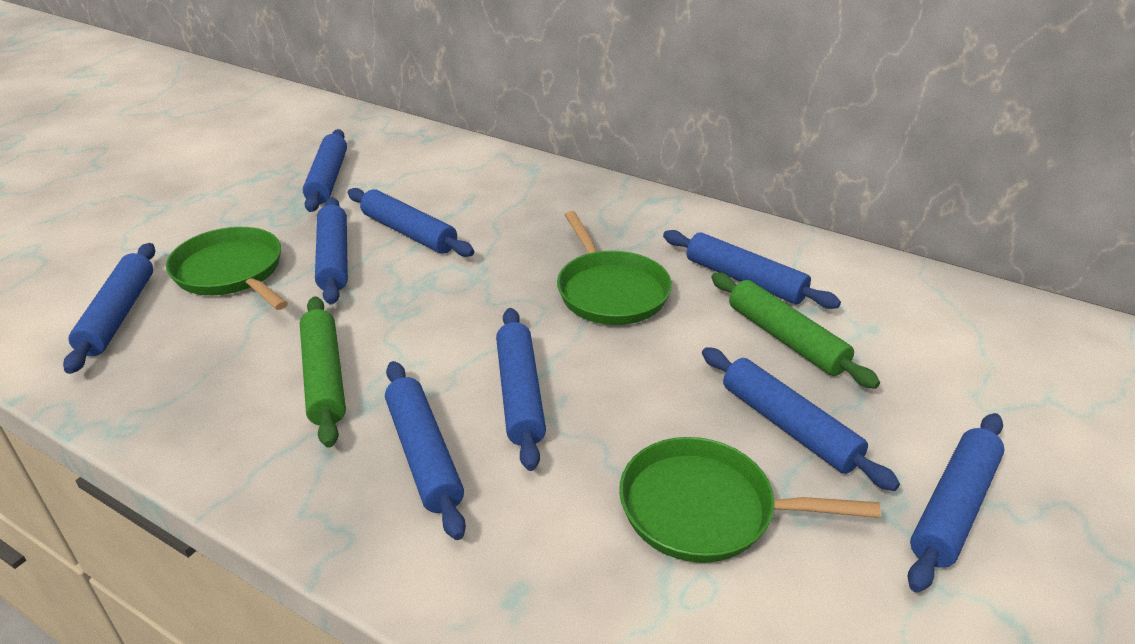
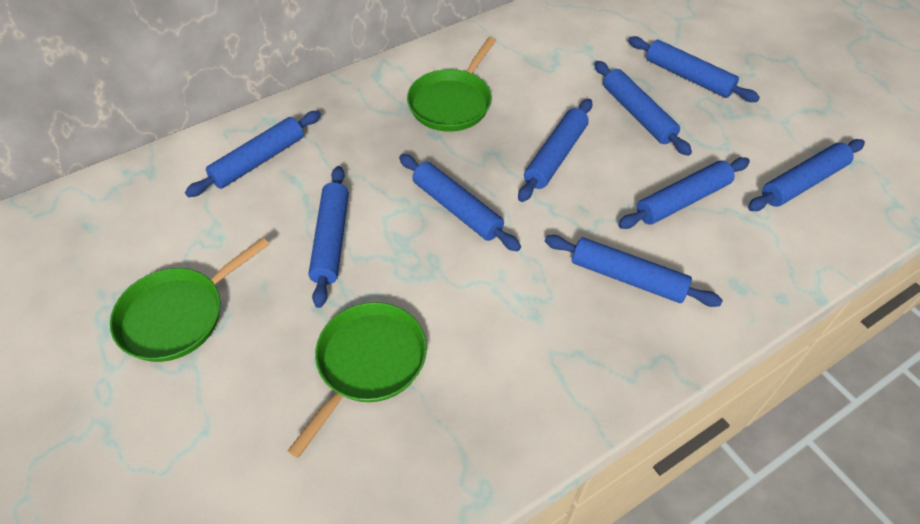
green rolling pin: 2 -> 0

